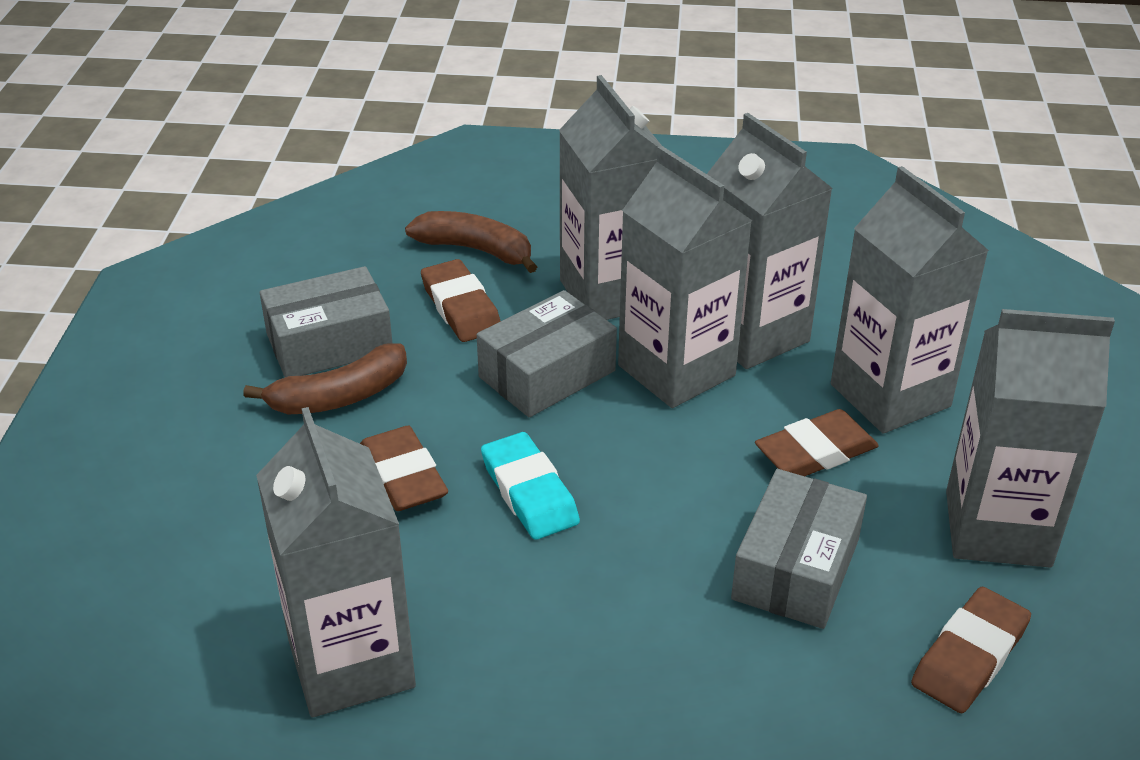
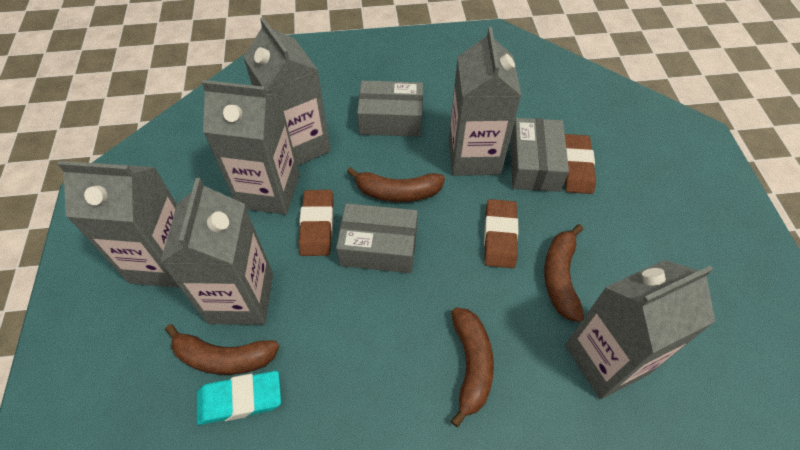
brown banana: 2 -> 4
brown eraser: 4 -> 3

